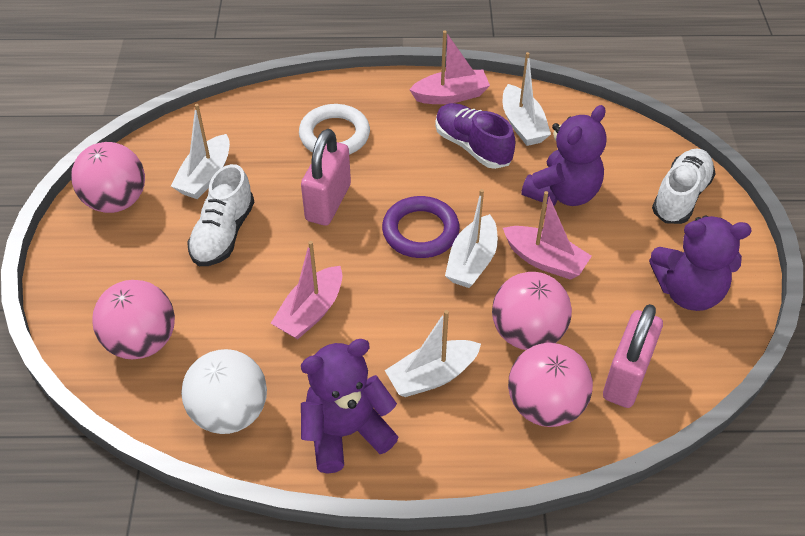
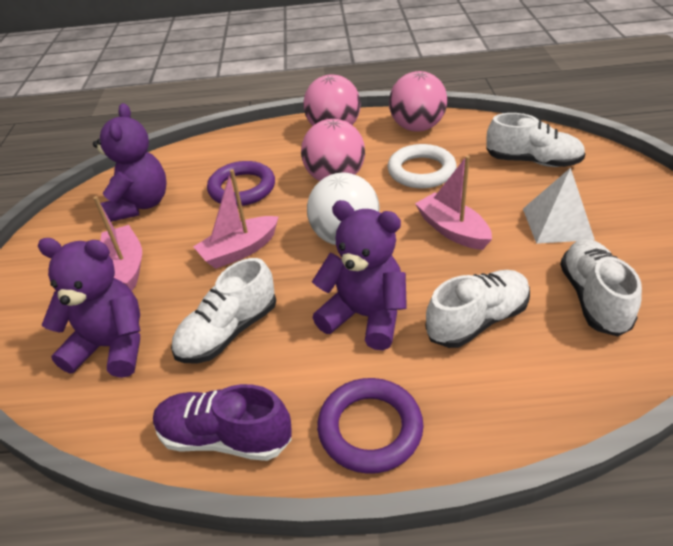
pink ball: 4 -> 3
pink padlock: 2 -> 0
purple ring: 1 -> 2
white boat: 4 -> 0
white pyramid: 0 -> 1
white shoe: 2 -> 4

